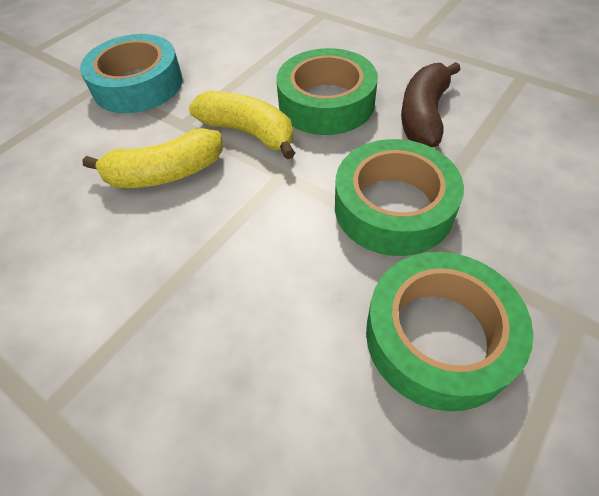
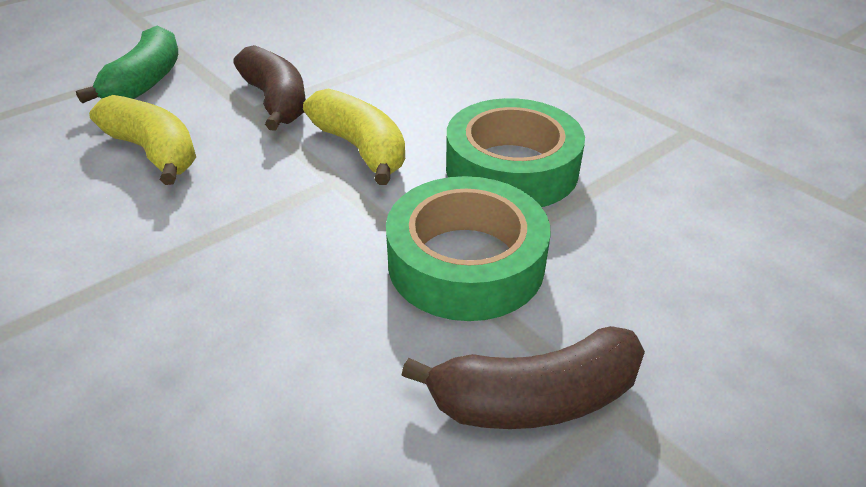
brown banana: 1 -> 2
green banana: 0 -> 1
green tape: 3 -> 2
turquoise tape: 1 -> 0

